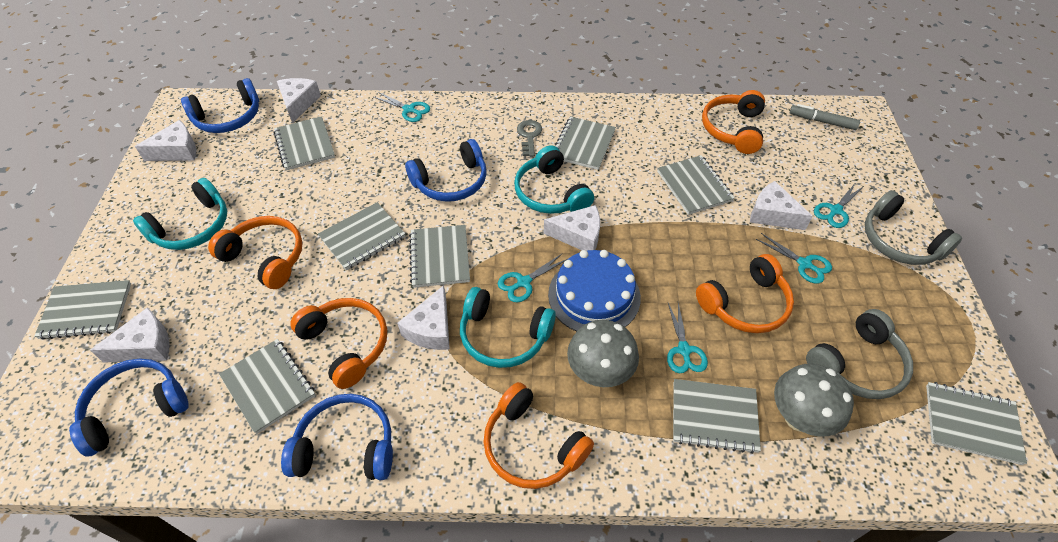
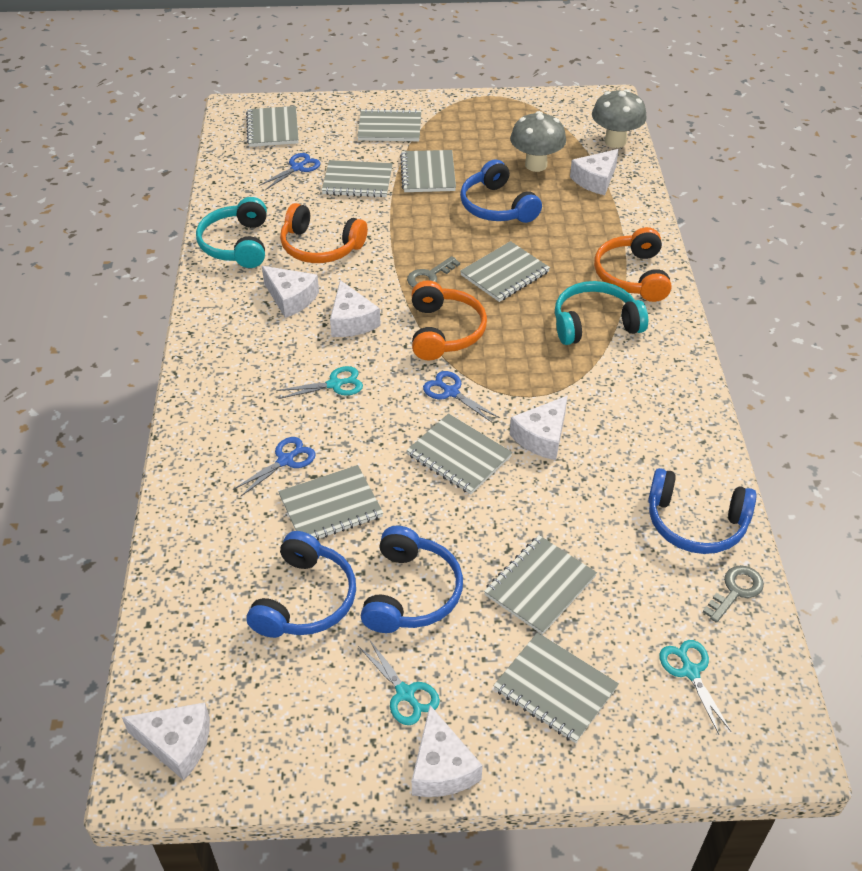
blue cake: 1 -> 0
blue scissors: 0 -> 3
grey headphones: 2 -> 0
grey key: 1 -> 2
grey marker: 1 -> 0
orange headphones: 5 -> 3
turquoise headphones: 3 -> 2
turquoise scissors: 5 -> 3

